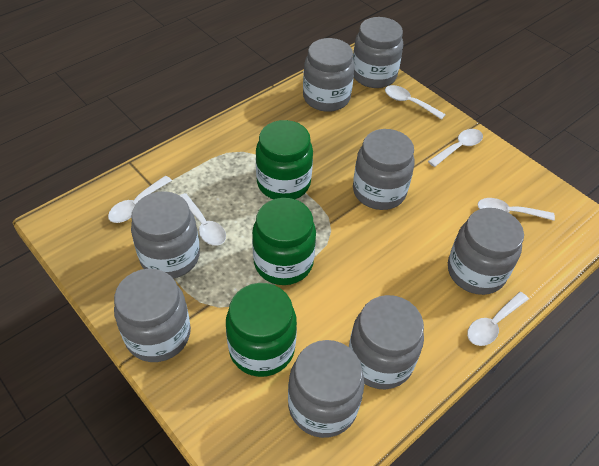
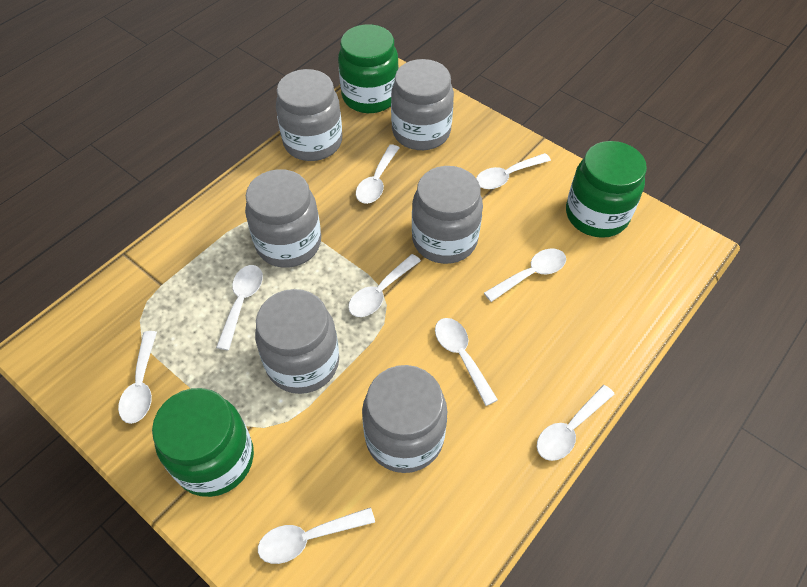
grey jar: 8 -> 6
white spoon: 6 -> 9

